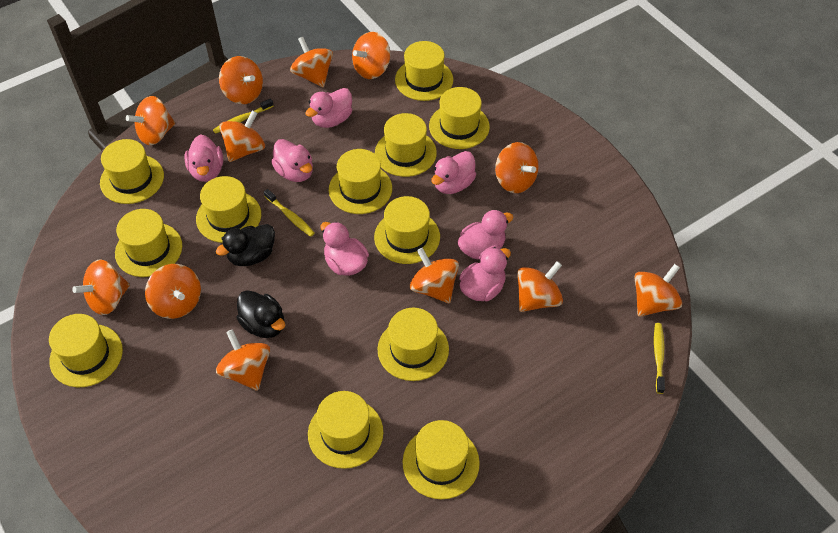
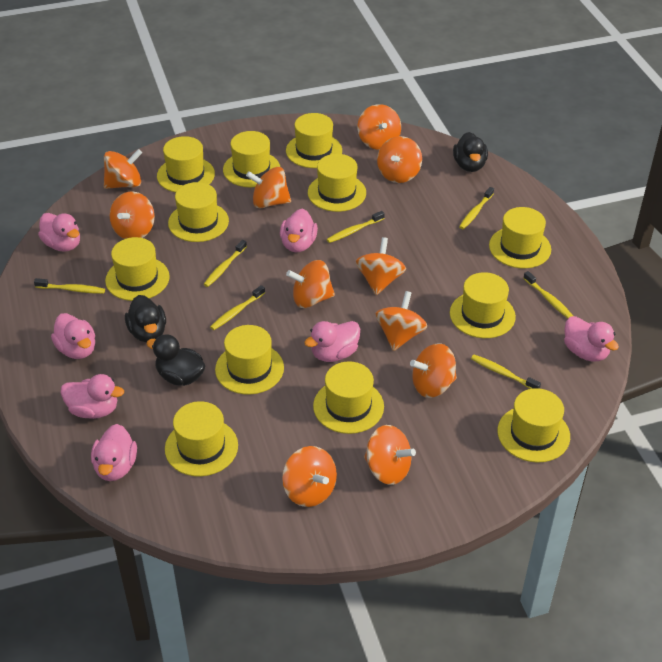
black duck: 2 -> 3
orange spinning top: 12 -> 11
yellow toothbrush: 3 -> 7

